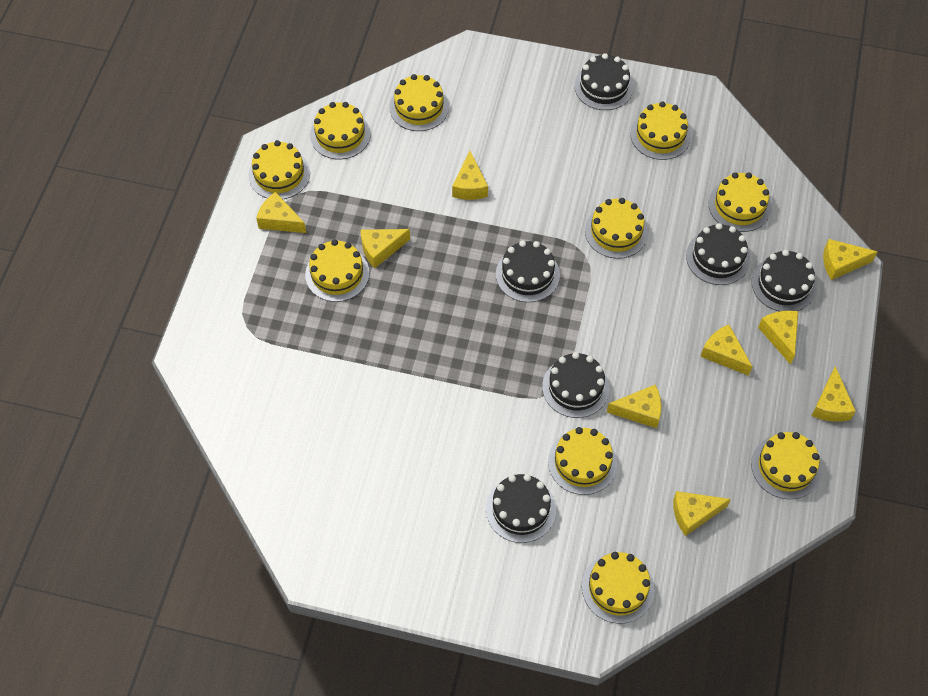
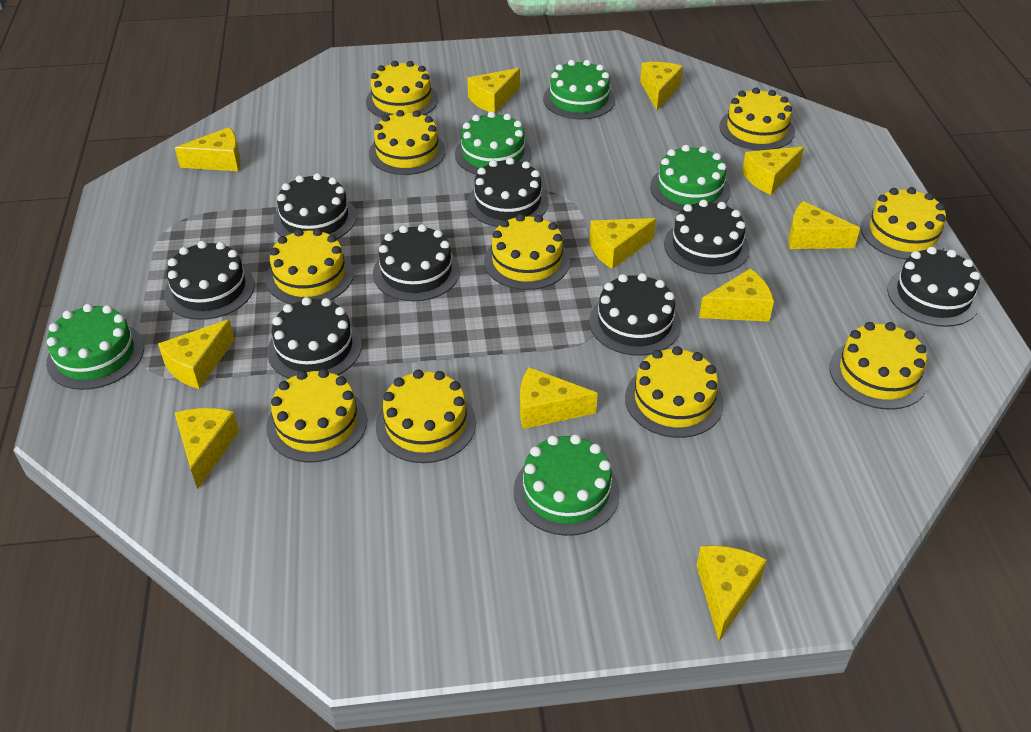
black cake: 6 -> 8
green cake: 0 -> 5
yellow cheese: 9 -> 11

